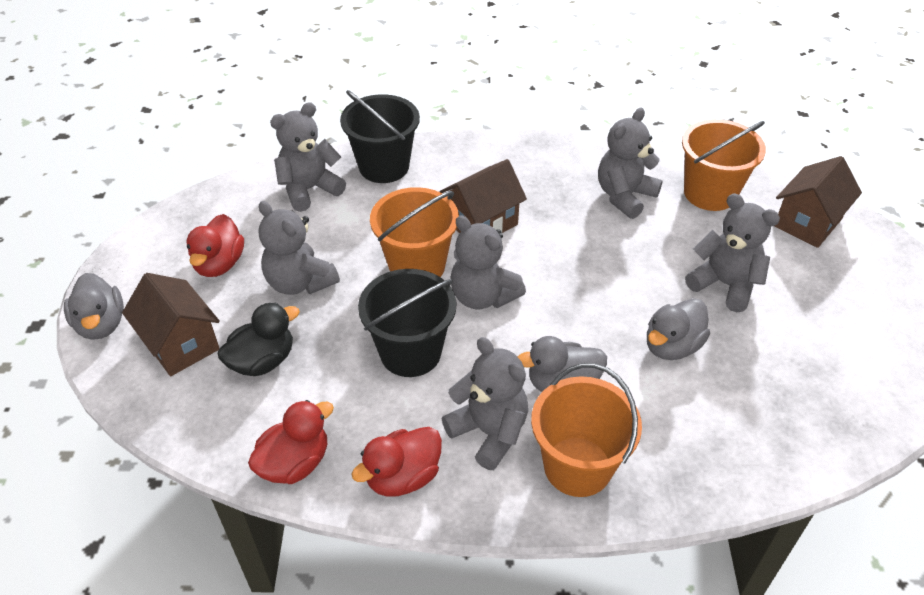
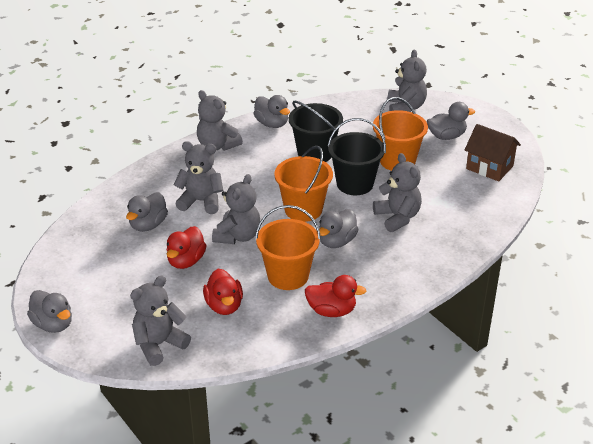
black duck: 1 -> 0
brown house: 3 -> 1
grey duck: 3 -> 5

